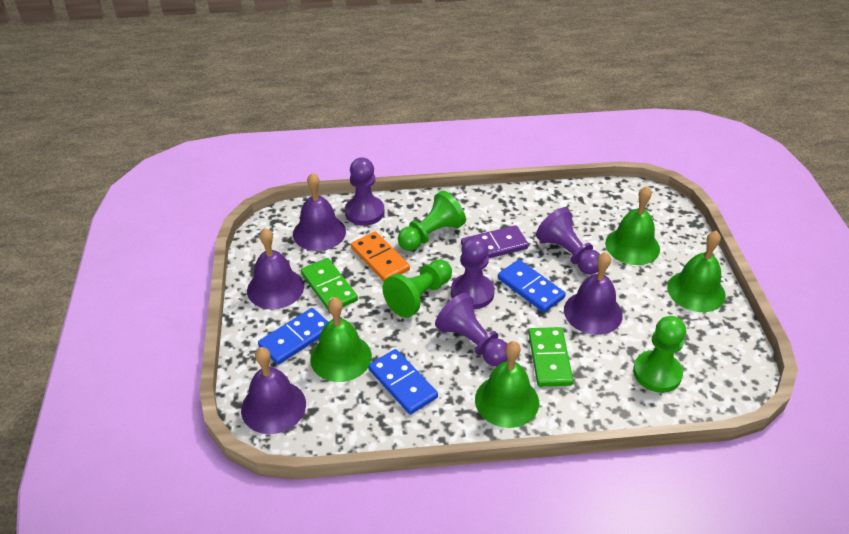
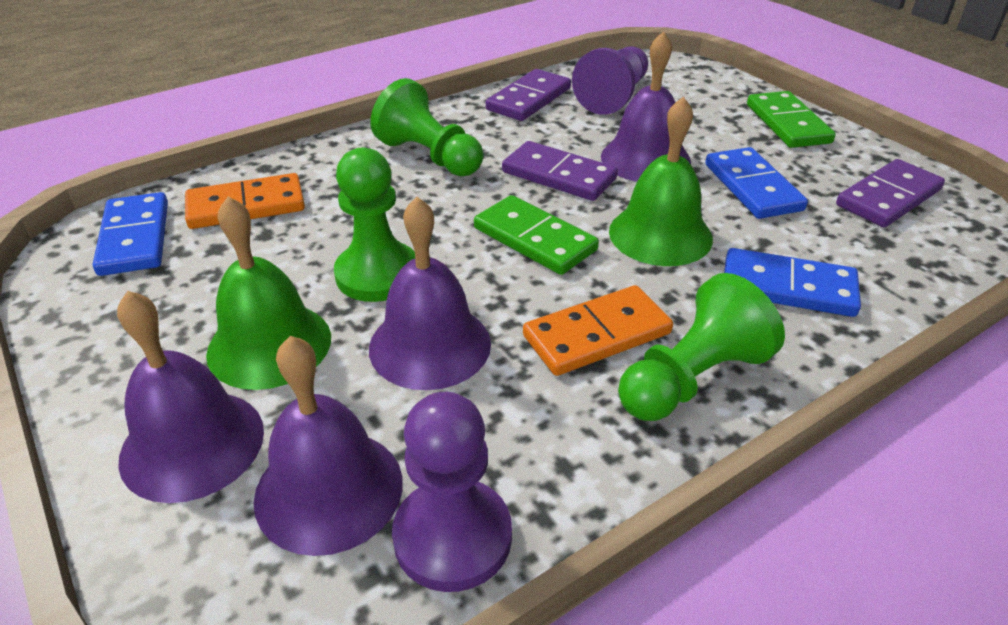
green bell: 4 -> 2
orange domino: 1 -> 2
purple domino: 1 -> 3
purple pawn: 4 -> 2

